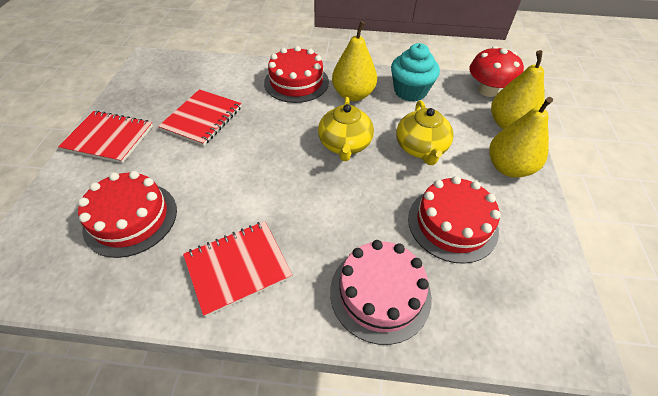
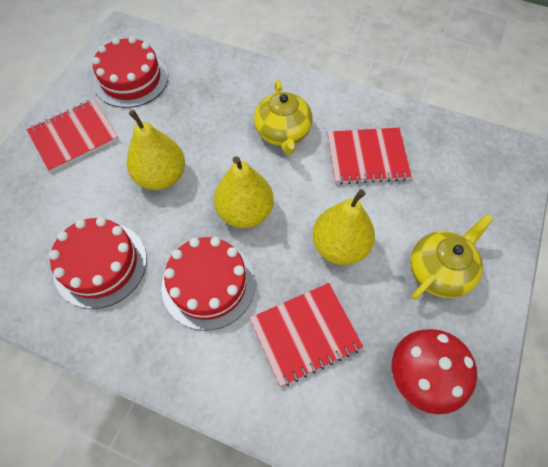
pink cake: 1 -> 0
turquoise cupcake: 1 -> 0

